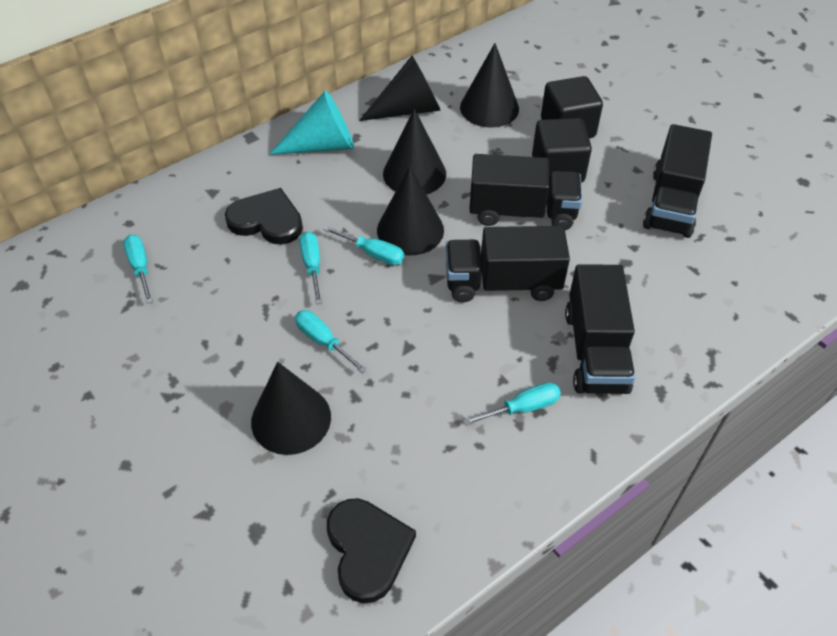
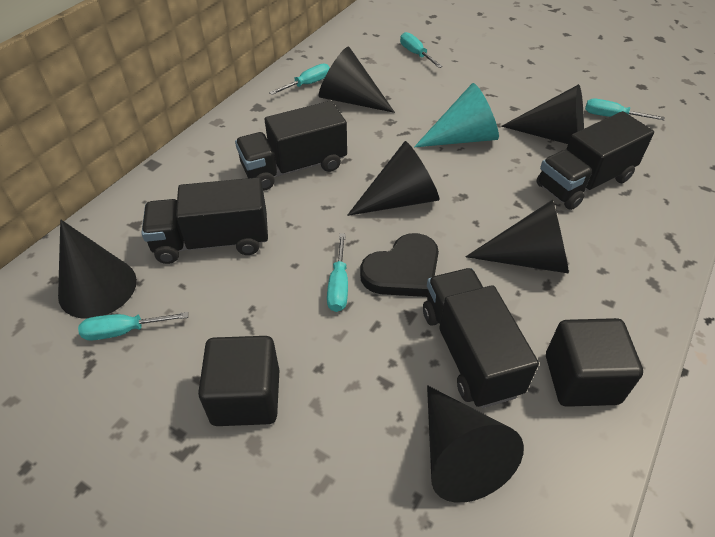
black cone: 5 -> 6
black heart: 2 -> 1

